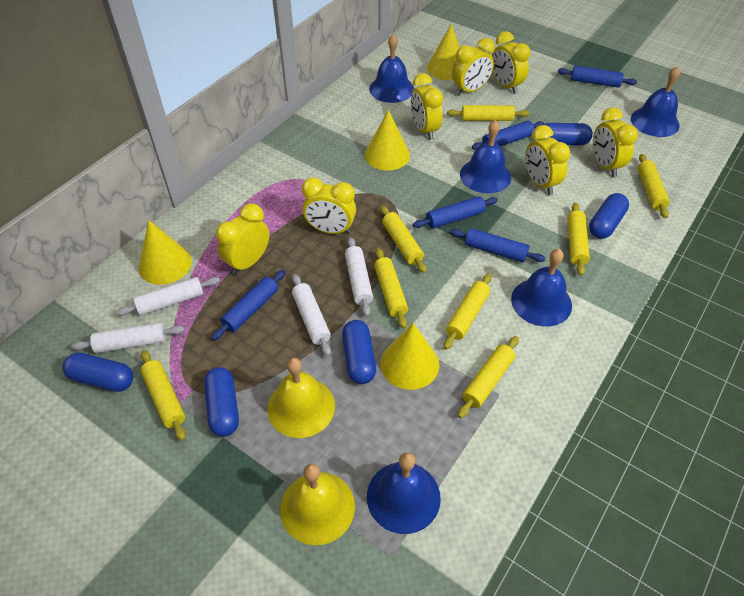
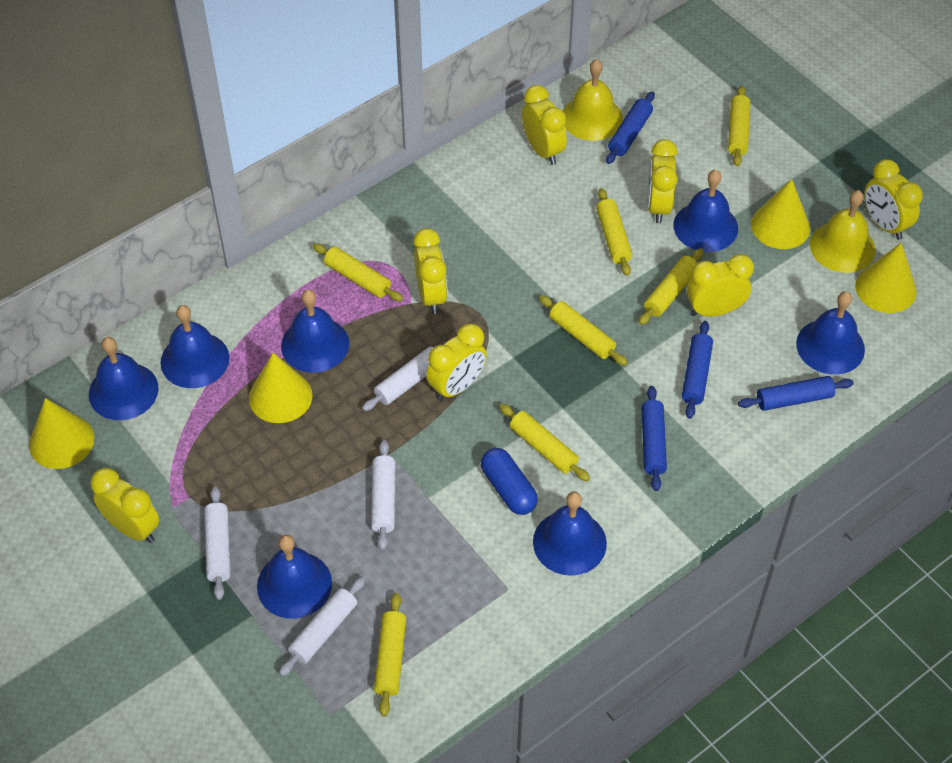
blue bell: 5 -> 7
blue capsule: 5 -> 1
blue rolling pin: 5 -> 4
yellow rolling pin: 8 -> 7

